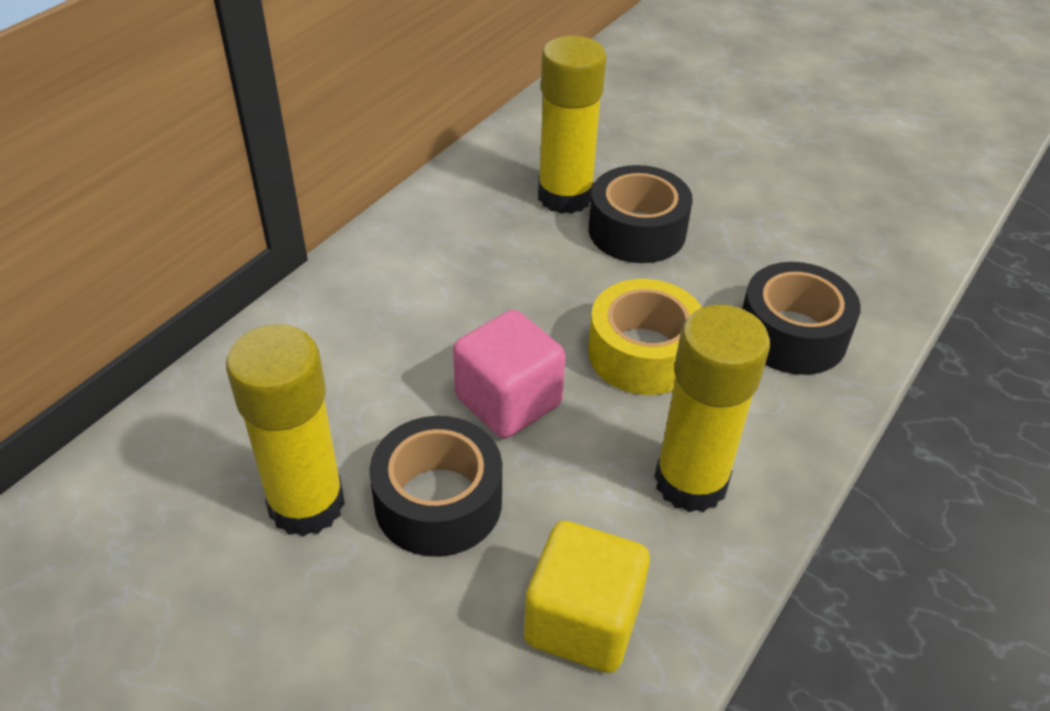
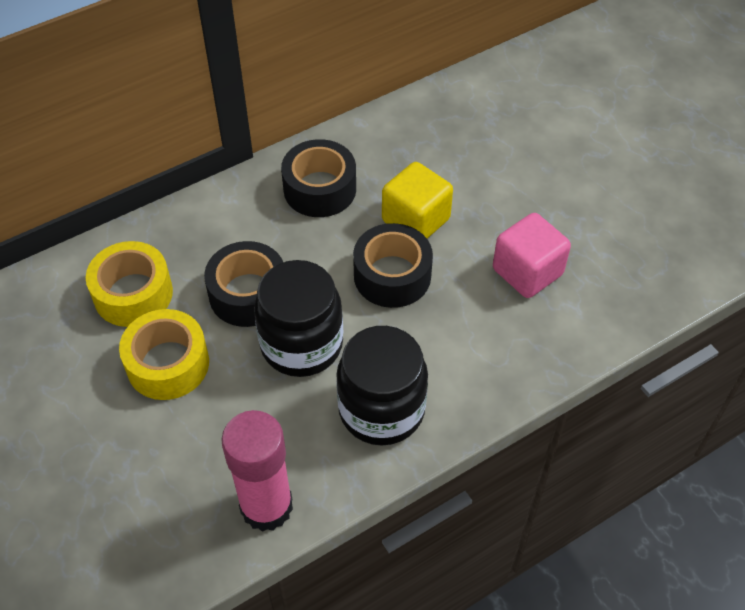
black jar: 0 -> 2
pink glue stick: 0 -> 1
yellow glue stick: 3 -> 0
yellow tape: 1 -> 2

